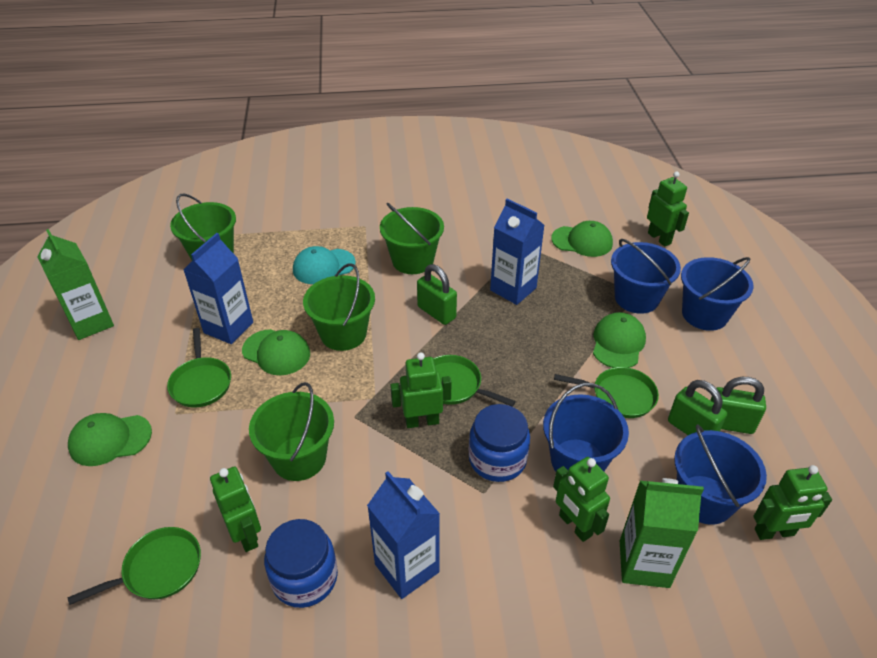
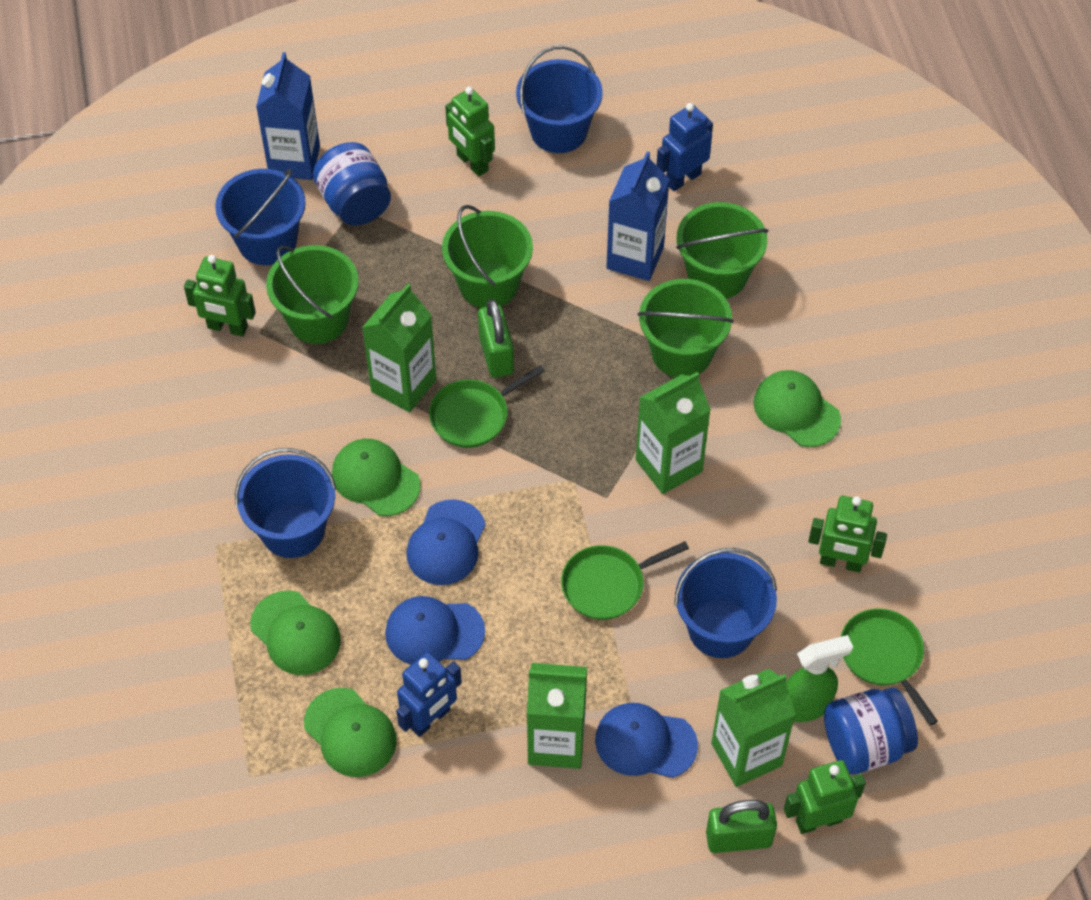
blue cap: 0 -> 3
blue carton: 3 -> 2
blue robot: 0 -> 2
green carton: 2 -> 4
green padlock: 3 -> 2
green pan: 4 -> 3
green robot: 5 -> 4
green spray bottle: 0 -> 1
turquoise cap: 1 -> 0

